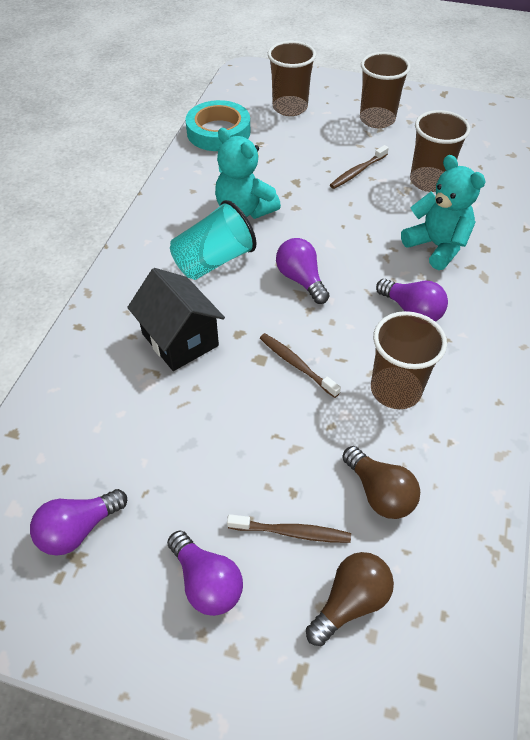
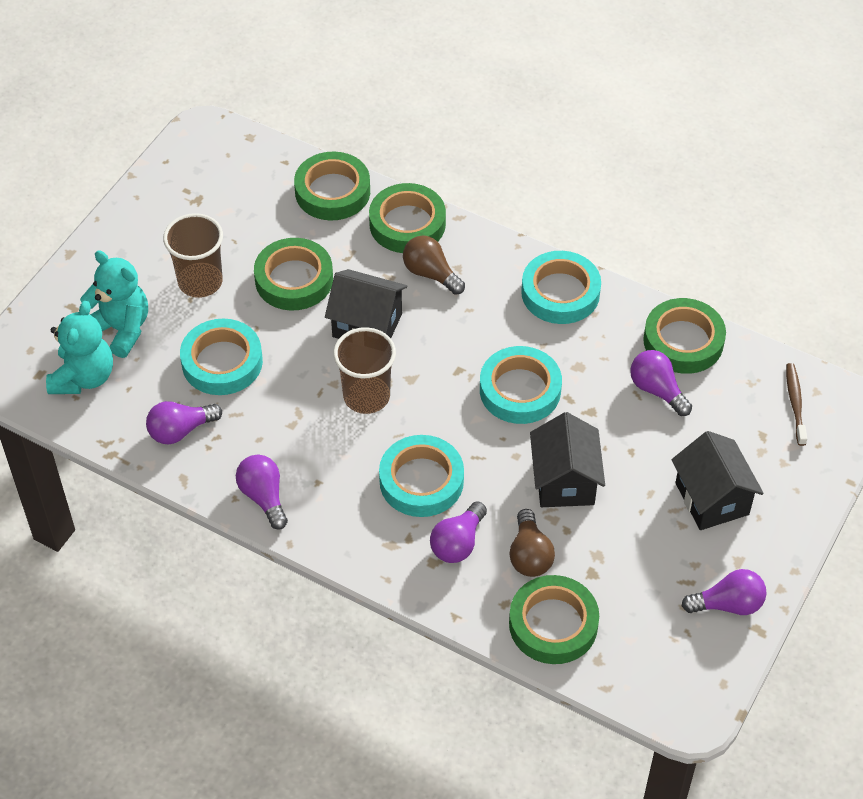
black house: 1 -> 3
brown cup: 4 -> 2
brown toothbrush: 3 -> 1
green tape: 0 -> 5
purple light bulb: 4 -> 5
turquoise cup: 1 -> 0
turquoise tape: 1 -> 4

